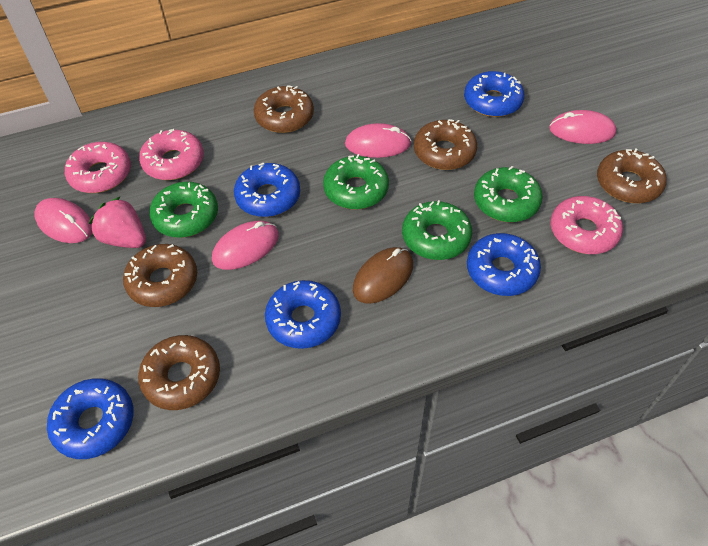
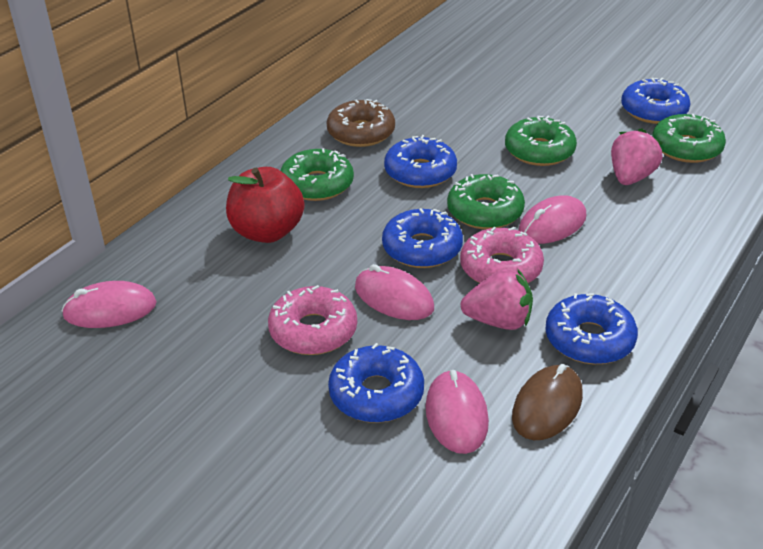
brown donut: 5 -> 1
pink donut: 3 -> 2
pink strawberry: 1 -> 2
red apple: 0 -> 1

